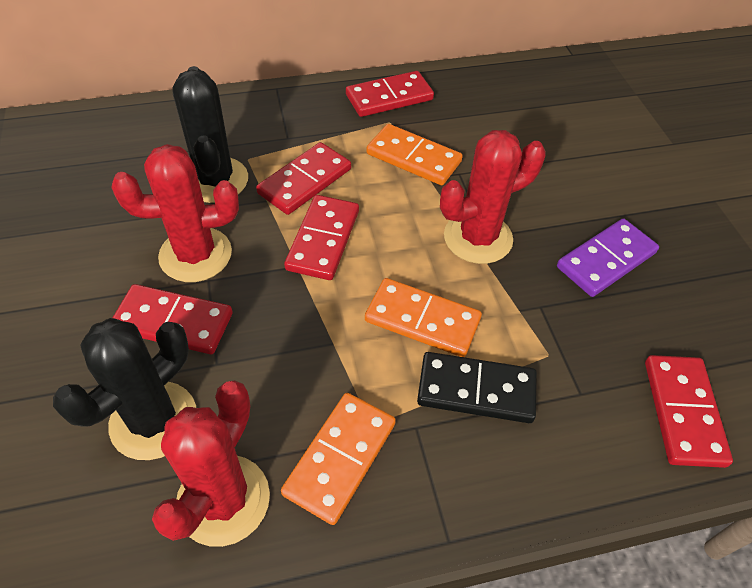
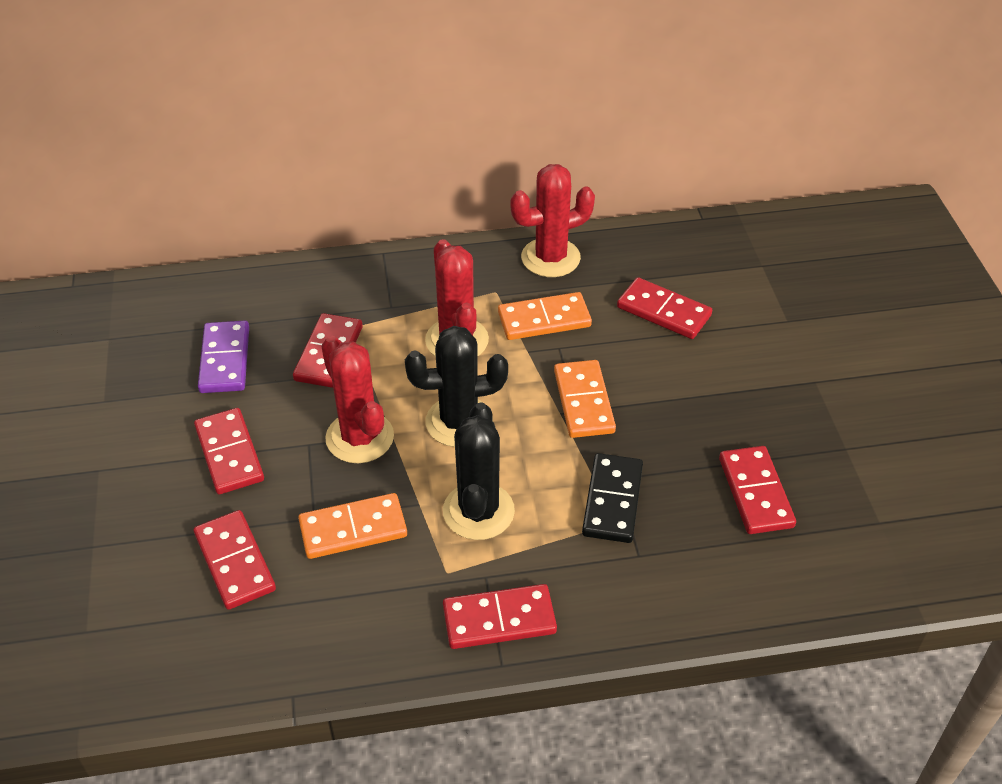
red domino: 5 -> 6

